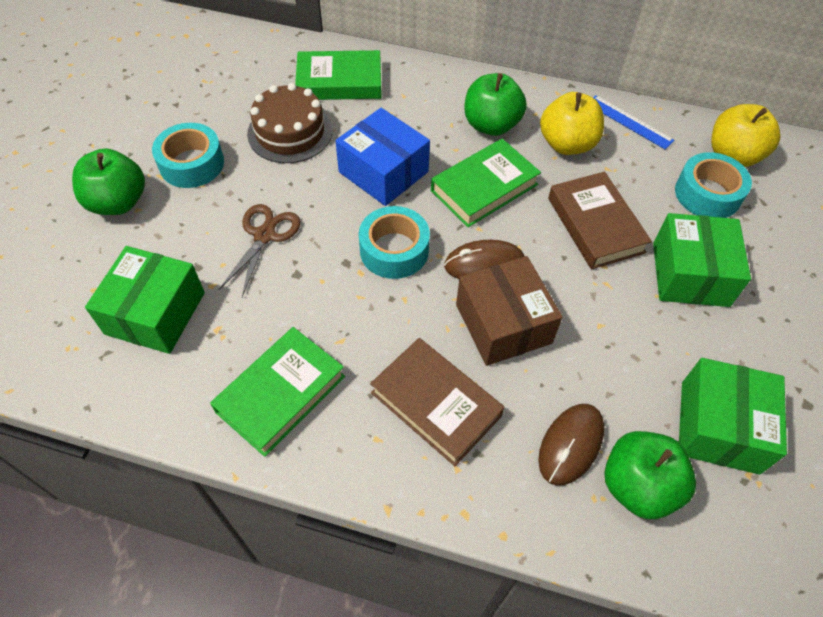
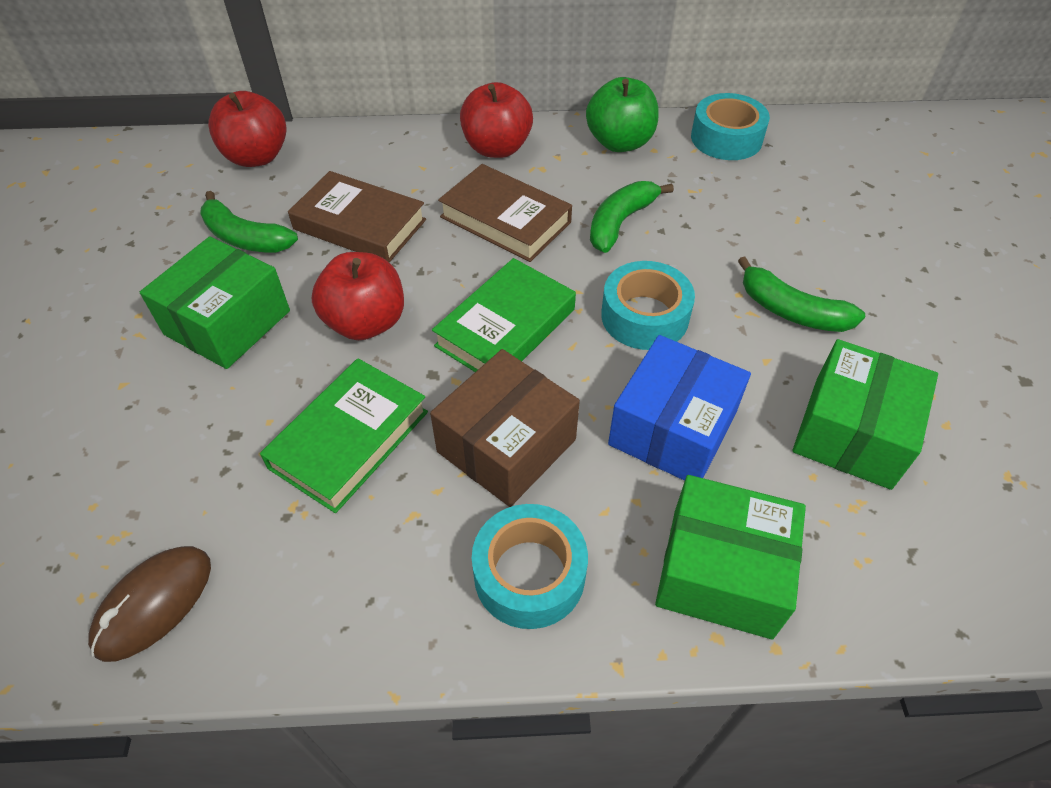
blue ruler: 1 -> 0
brown cake: 1 -> 0
brown mouse: 2 -> 1
brown scissors: 1 -> 0
green apple: 3 -> 1
green banana: 0 -> 3
green book: 3 -> 2
red apple: 0 -> 3
yellow apple: 2 -> 0

